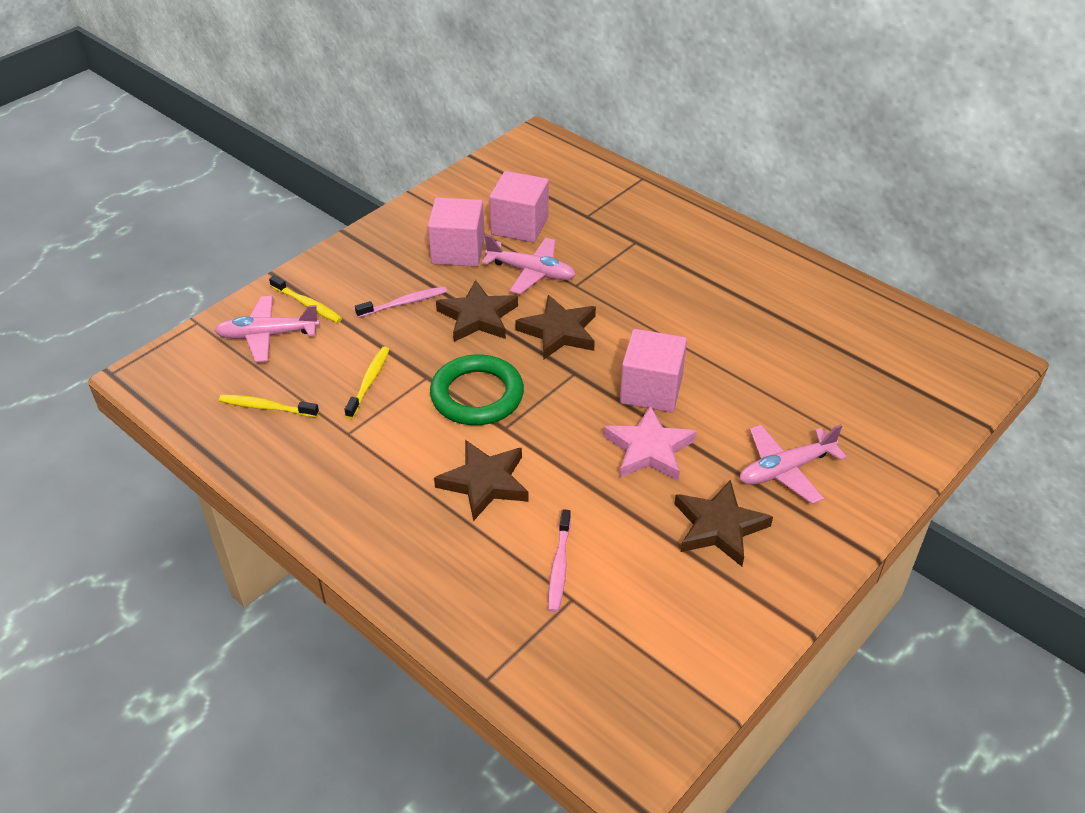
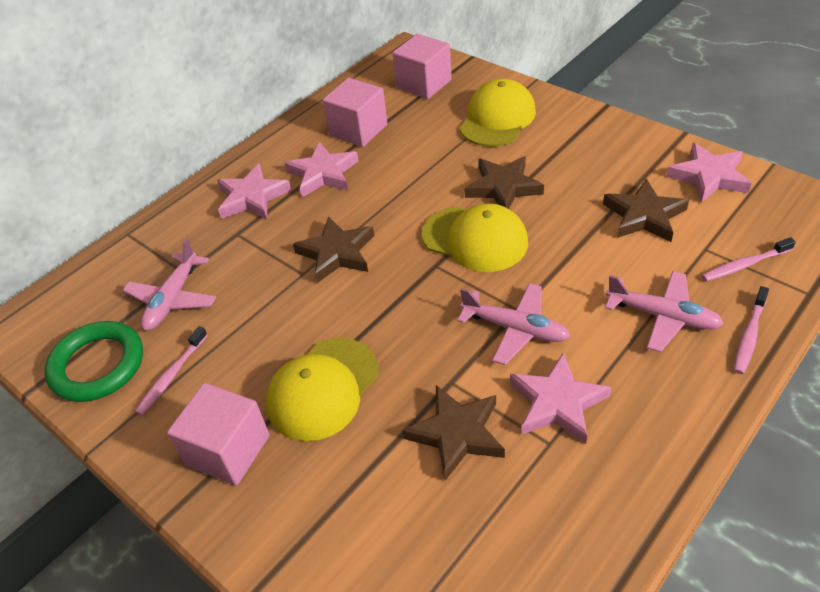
pink star: 1 -> 4
pink toothbrush: 2 -> 3
yellow cap: 0 -> 3
yellow toothbrush: 3 -> 0

